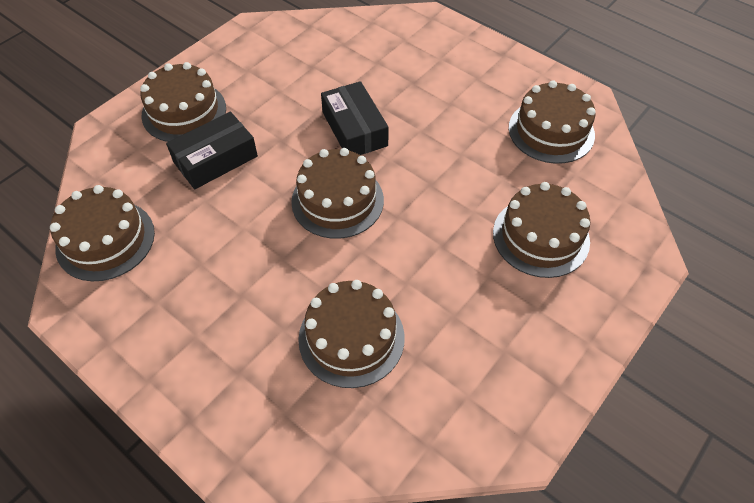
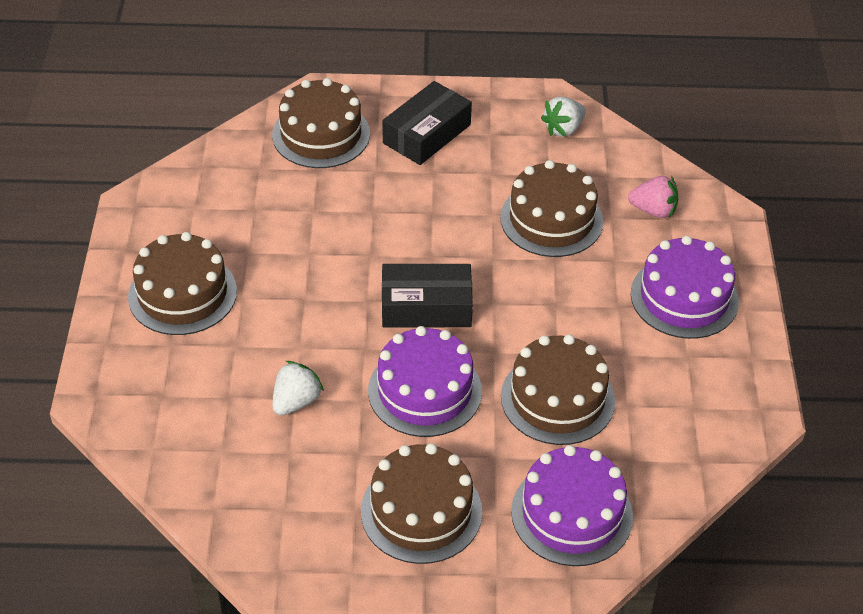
brown cake: 6 -> 5
pink strawberry: 0 -> 1
purple cake: 0 -> 3
white strawberry: 0 -> 2

